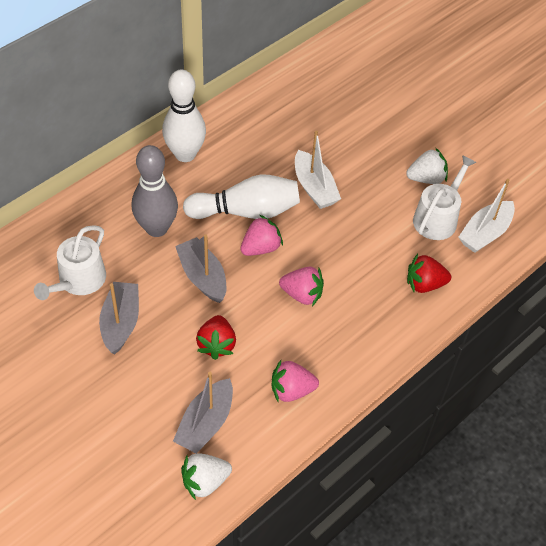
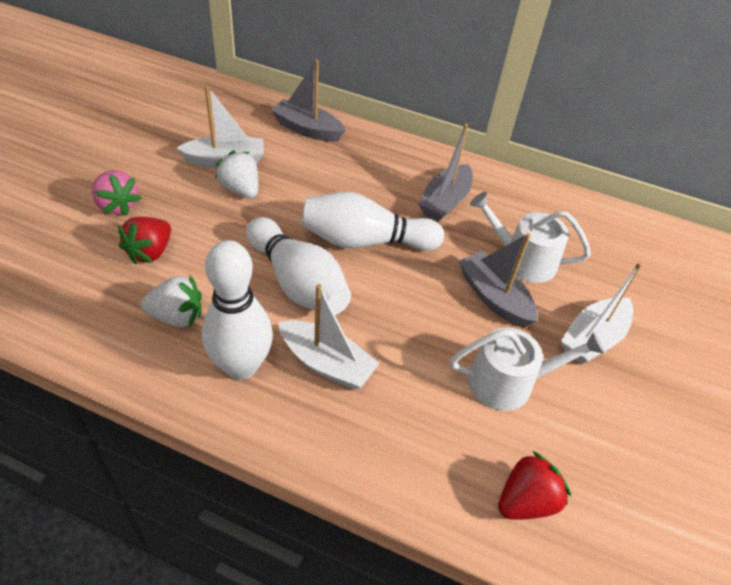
grey bowling pin: 1 -> 0
pink strawberry: 3 -> 1
white boat: 2 -> 3
white bowling pin: 2 -> 3

